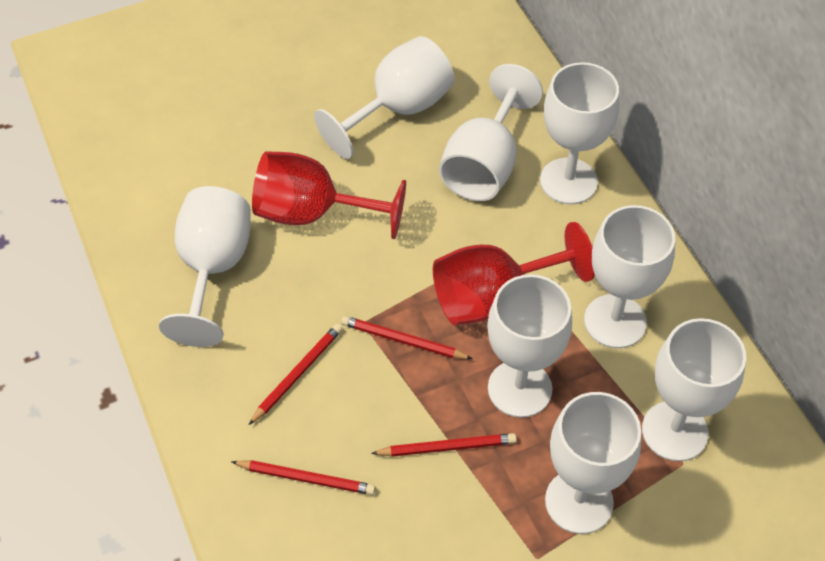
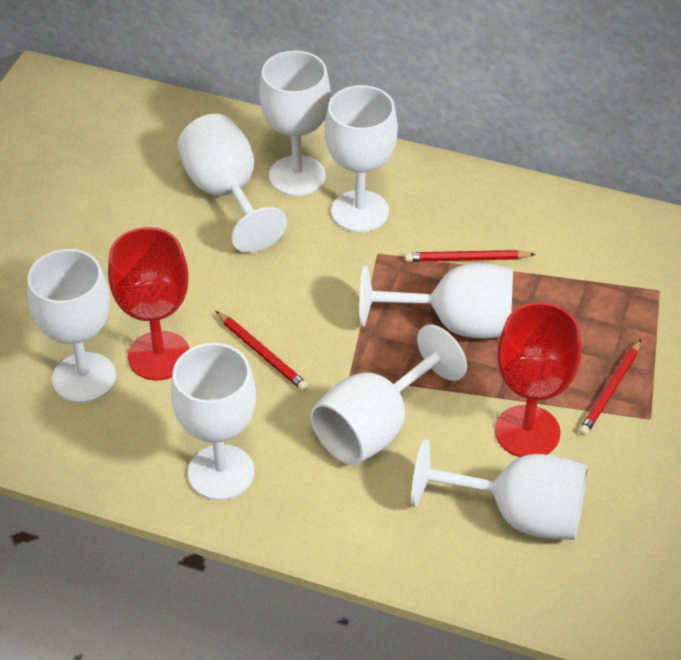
red pencil: 4 -> 3

